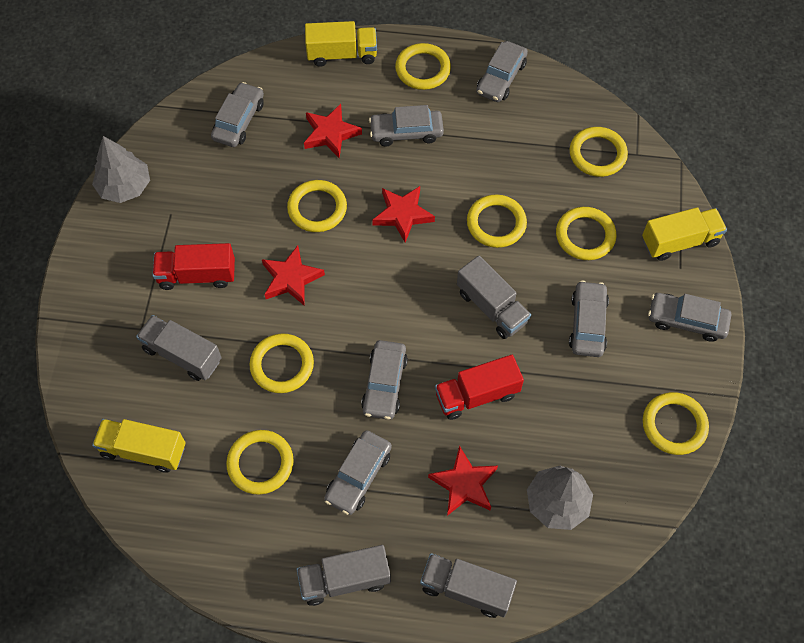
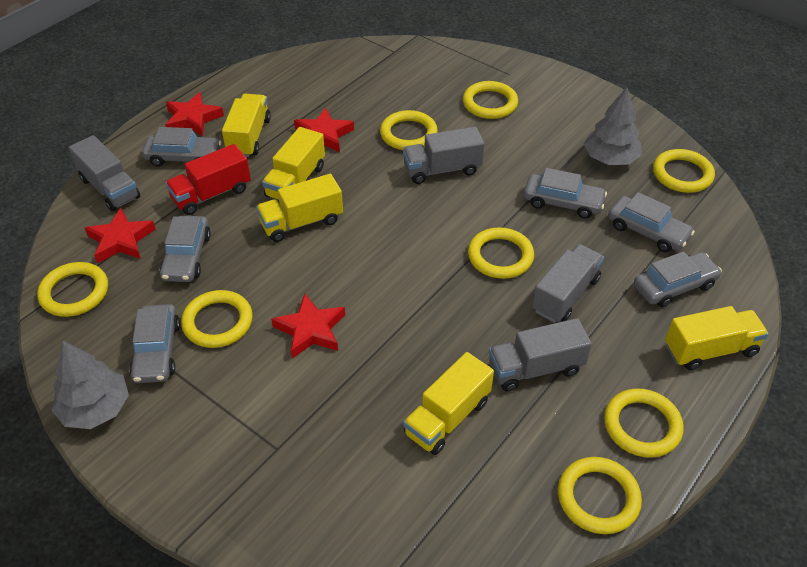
grey car: 7 -> 6
red truck: 2 -> 1
yellow truck: 3 -> 5

